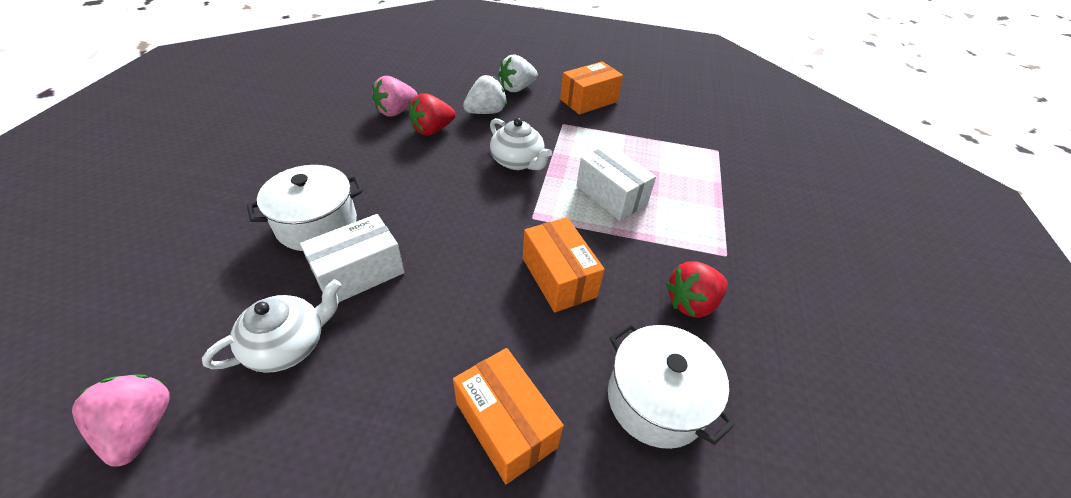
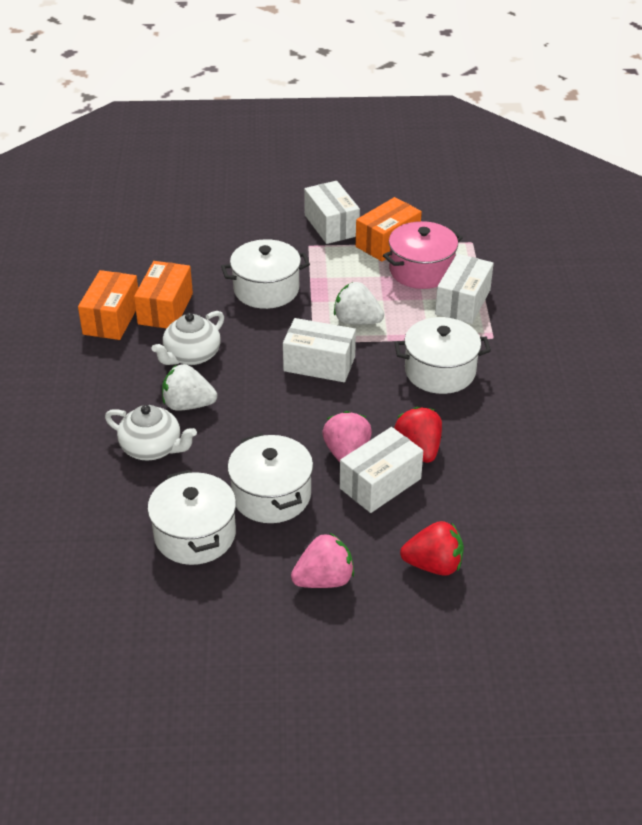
pink pot: 0 -> 1
white box: 2 -> 4
white pot: 2 -> 4

